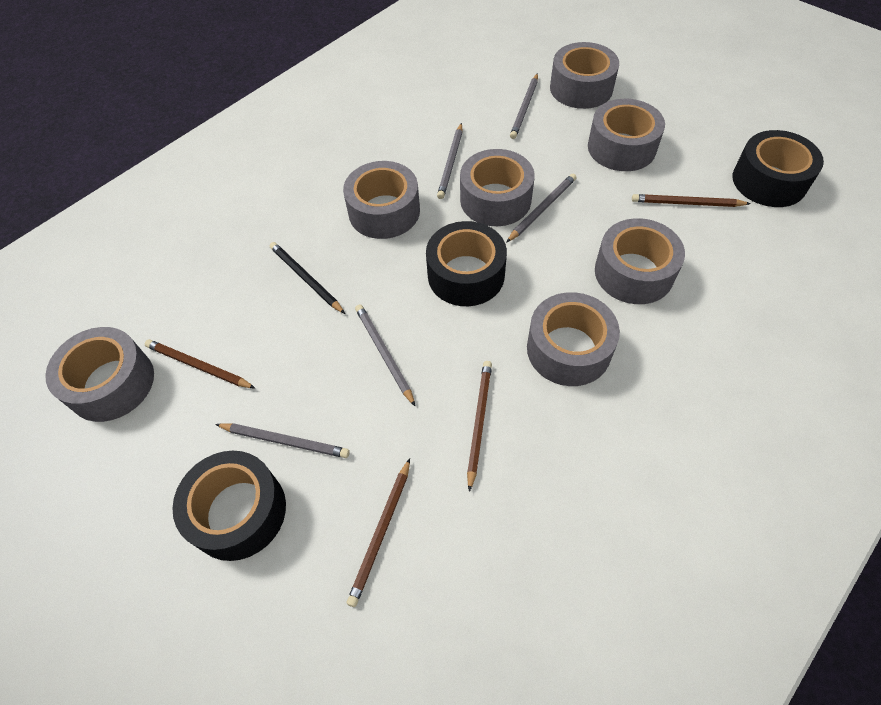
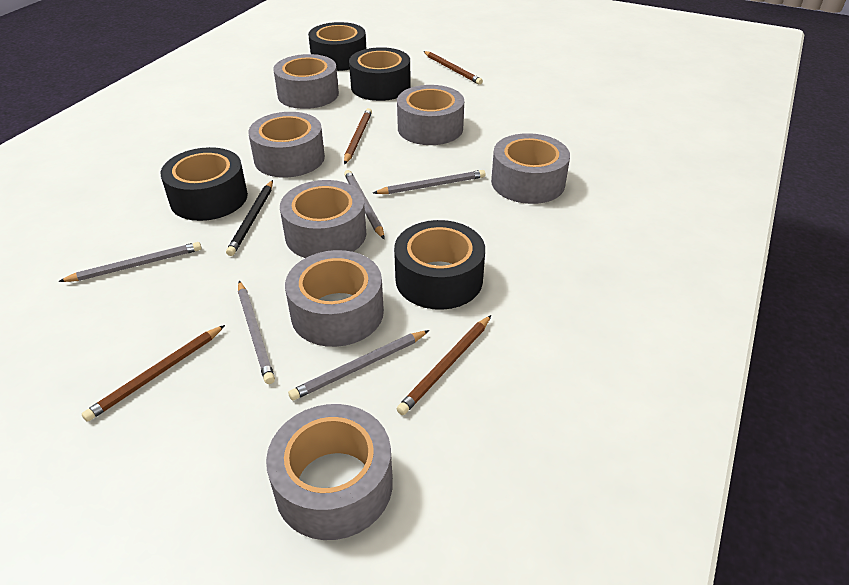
black tape: 3 -> 4

